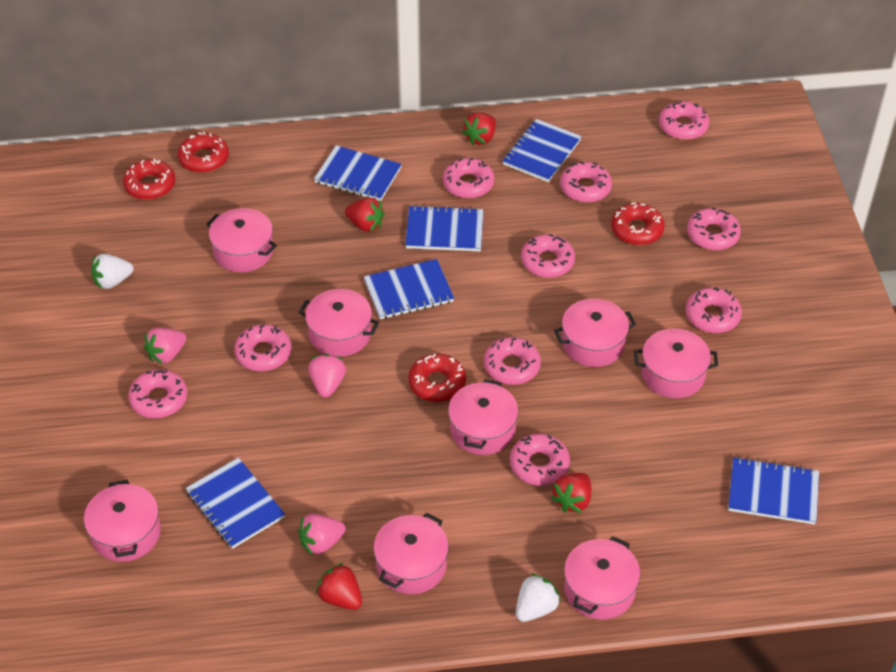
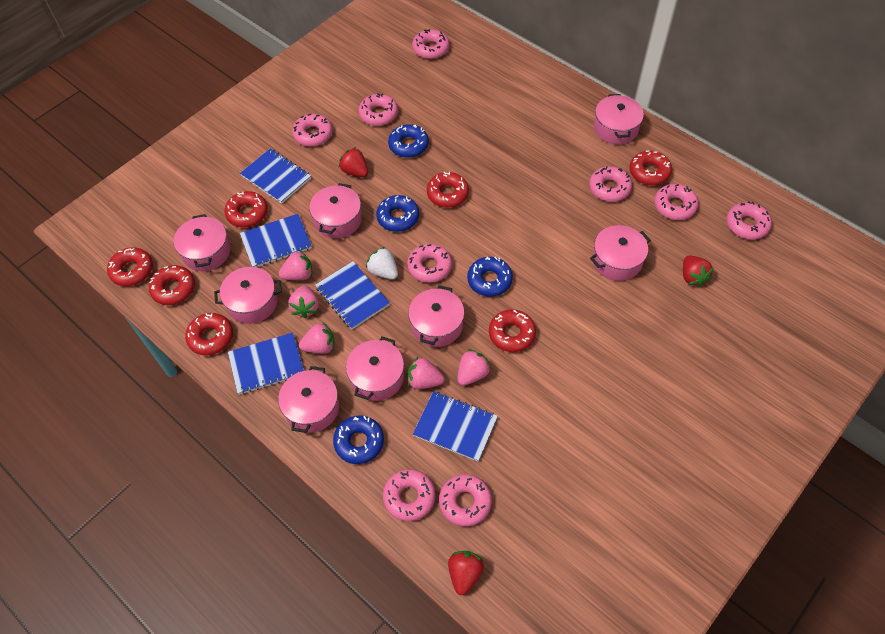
blue donut: 0 -> 4
blue notebook: 6 -> 5
pink donut: 10 -> 9
pink strawberry: 3 -> 5
red donut: 4 -> 7
red strawberry: 4 -> 3
white strawberry: 2 -> 1

